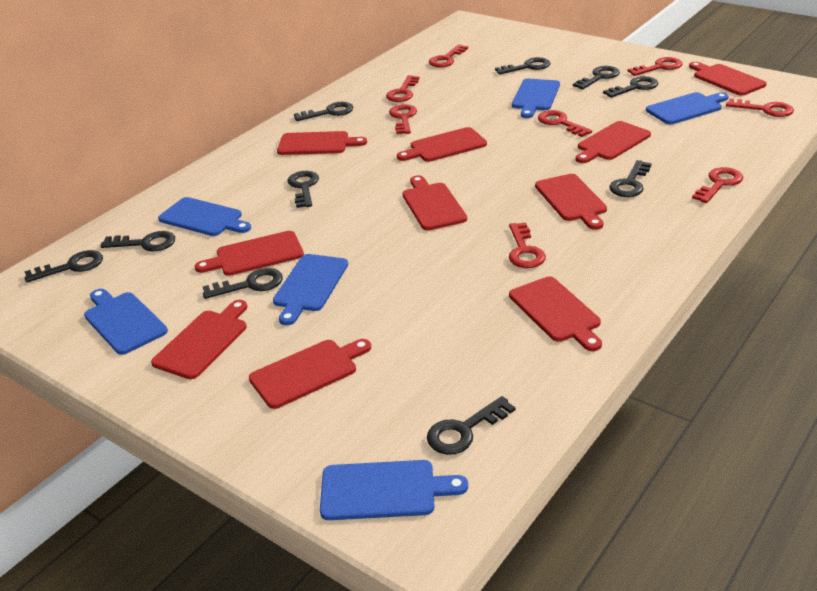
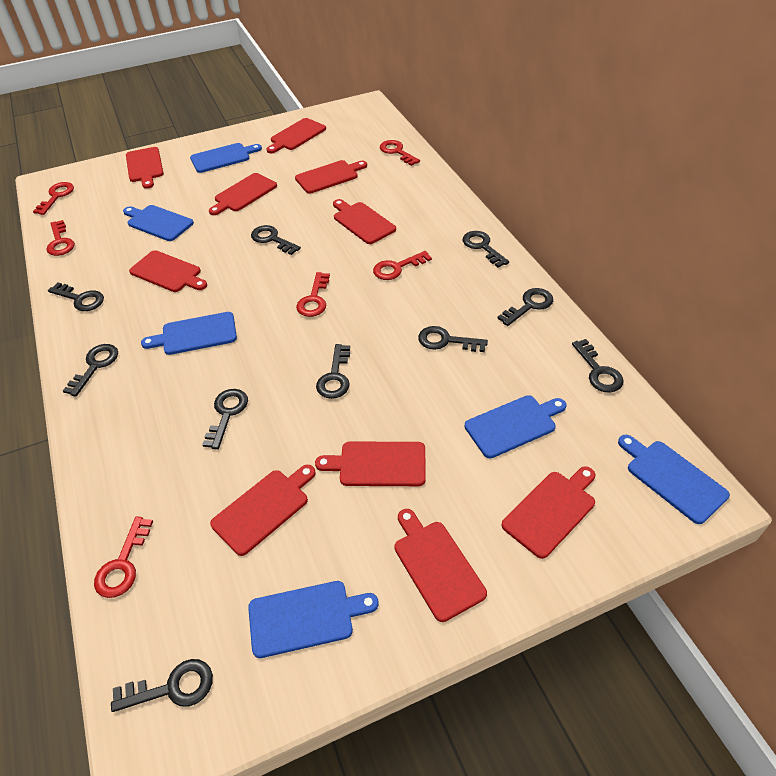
red key: 8 -> 6

